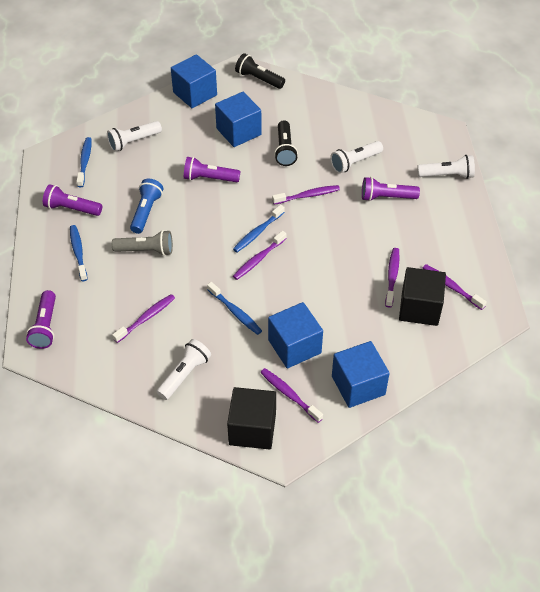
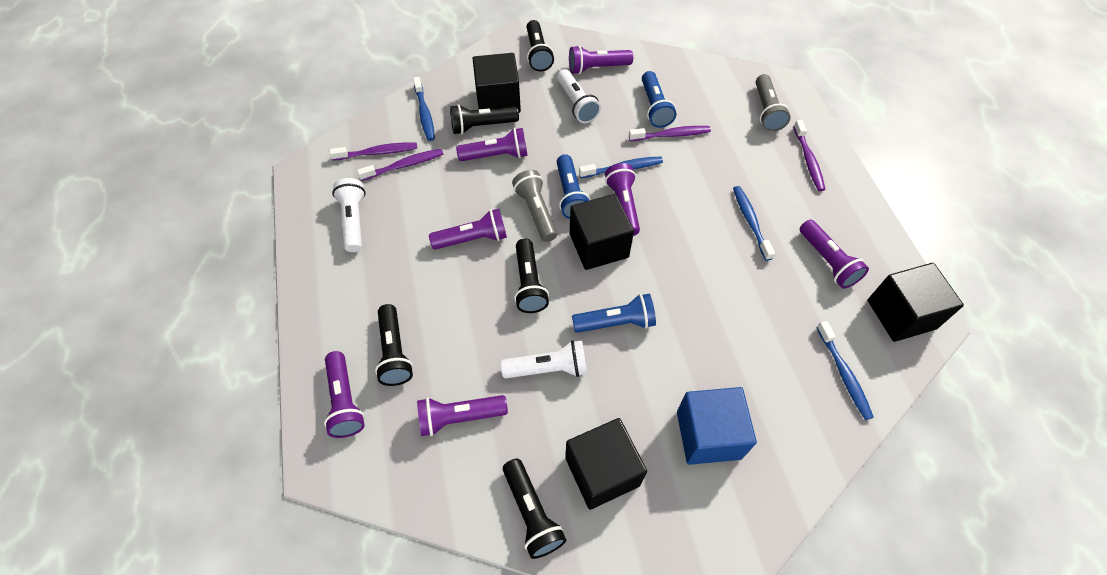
black cube: 2 -> 4
black flashlight: 2 -> 5
blue cube: 4 -> 1
blue flashlight: 1 -> 3
grey flashlight: 1 -> 2
purple flashlight: 4 -> 7
purple toothbrush: 6 -> 4
white flashlight: 4 -> 3

